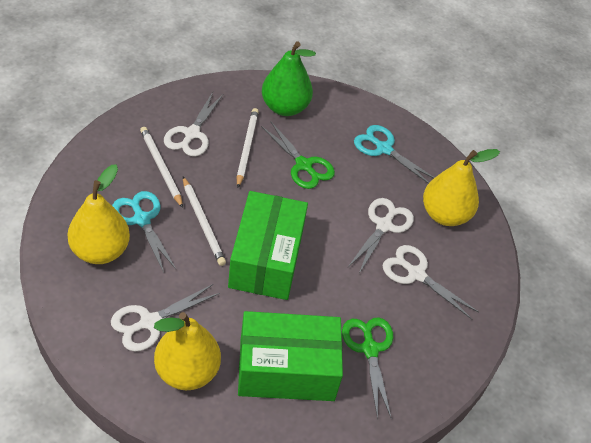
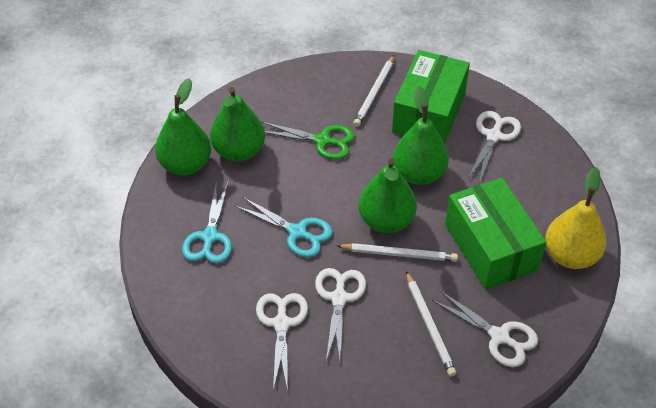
green pear: 1 -> 4
green scissors: 2 -> 1
yellow pear: 3 -> 1

